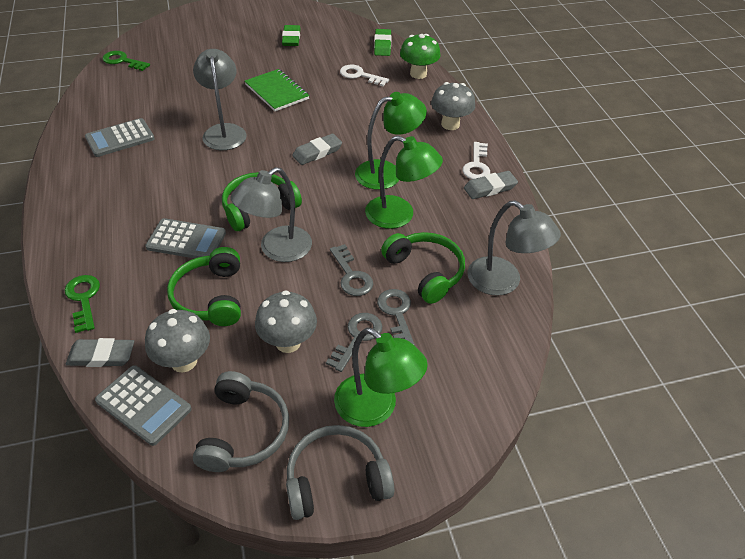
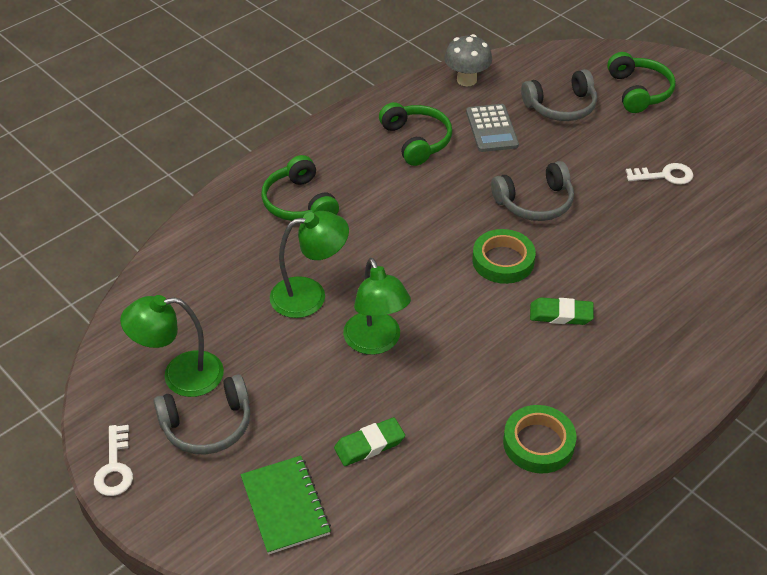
green key: 2 -> 0
green mushroom: 1 -> 0
green tape: 0 -> 2
grey calculator: 3 -> 1
grey eraser: 3 -> 0
grey headphones: 2 -> 3
grey key: 3 -> 0
grey lamp: 3 -> 0
grey mushroom: 3 -> 1

